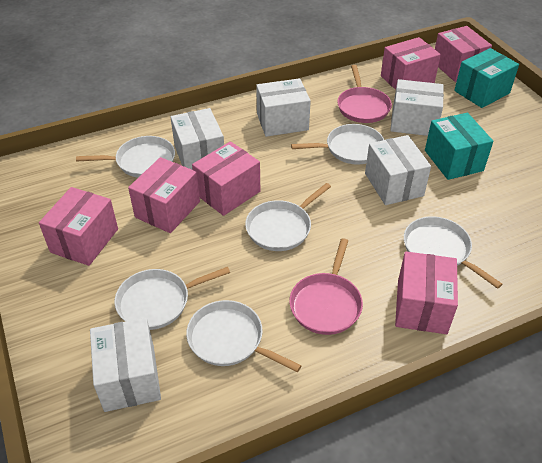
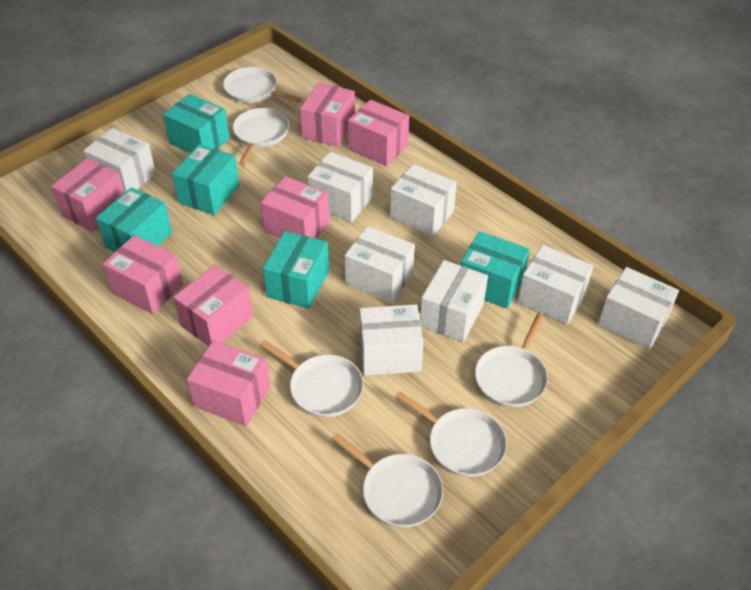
pink box: 6 -> 7
pink pan: 2 -> 0
turquoise box: 2 -> 5
white box: 5 -> 8

